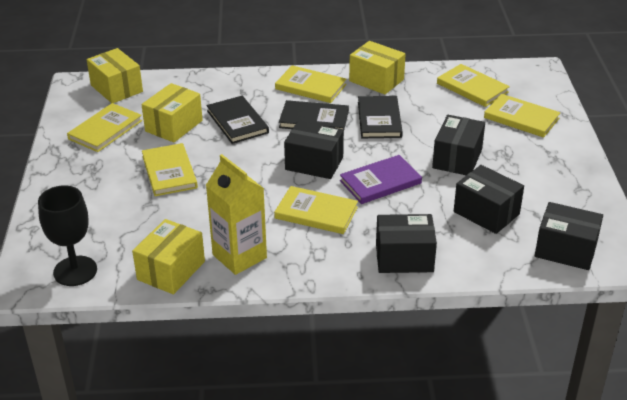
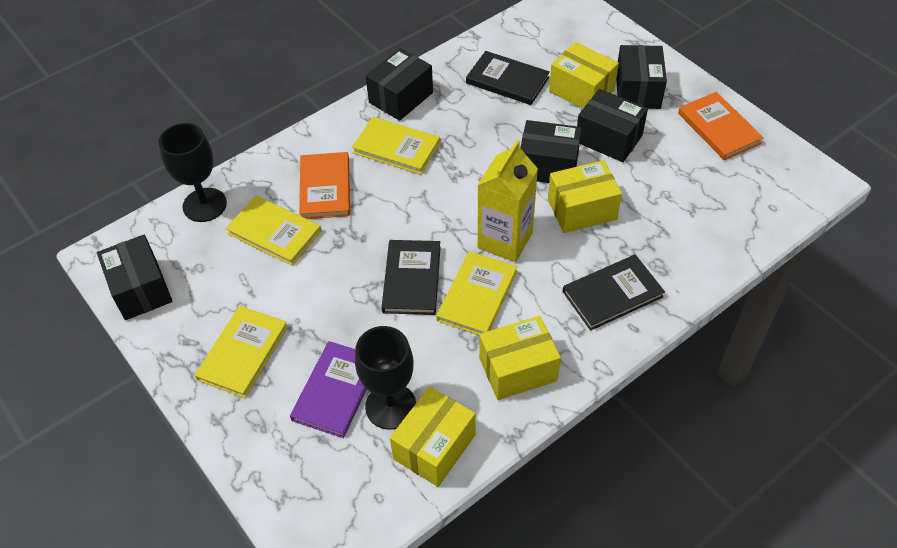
black goblet: 1 -> 2
orange book: 0 -> 2
yellow book: 6 -> 4

